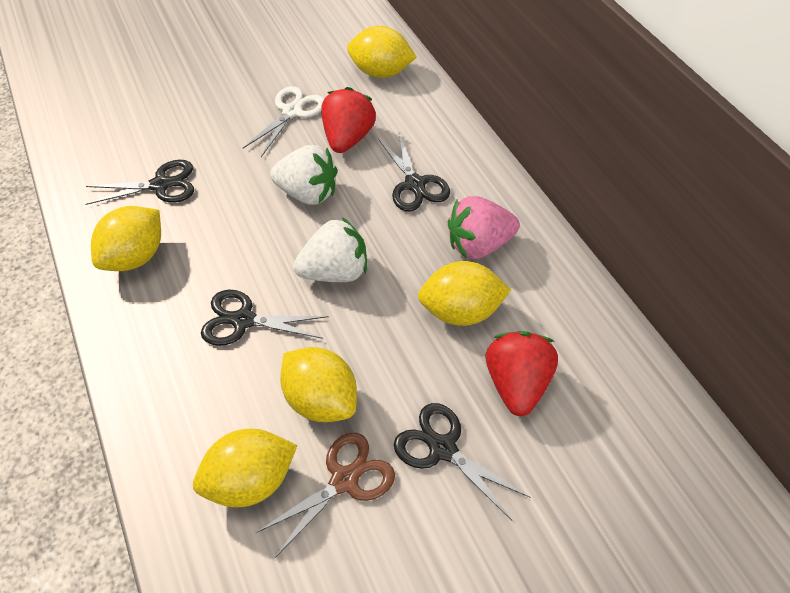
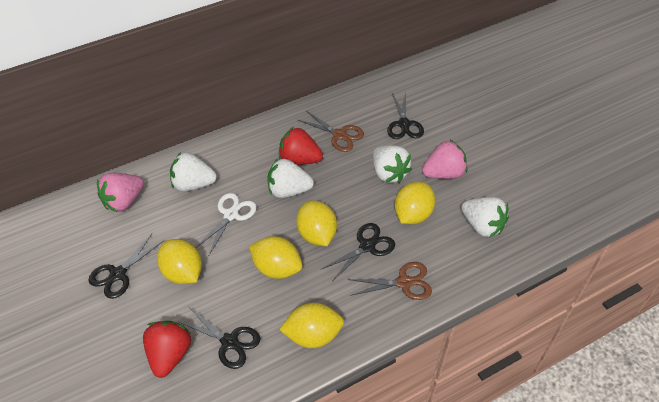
brown scissors: 1 -> 2
pink strawberry: 1 -> 2
white strawberry: 2 -> 4

